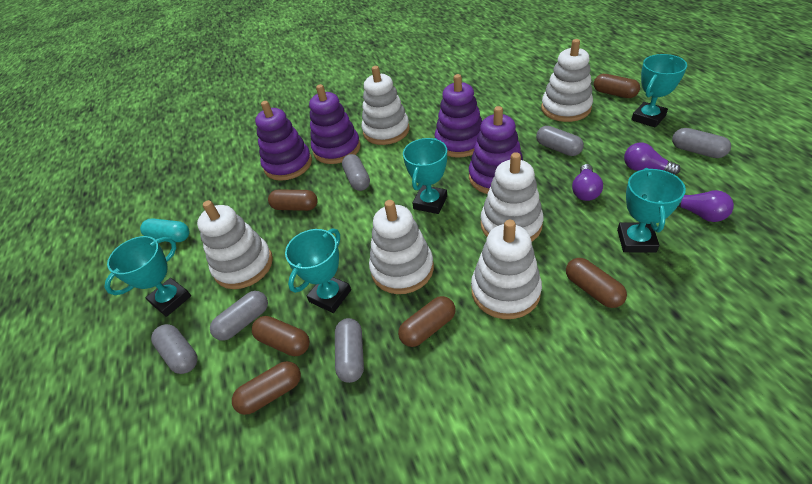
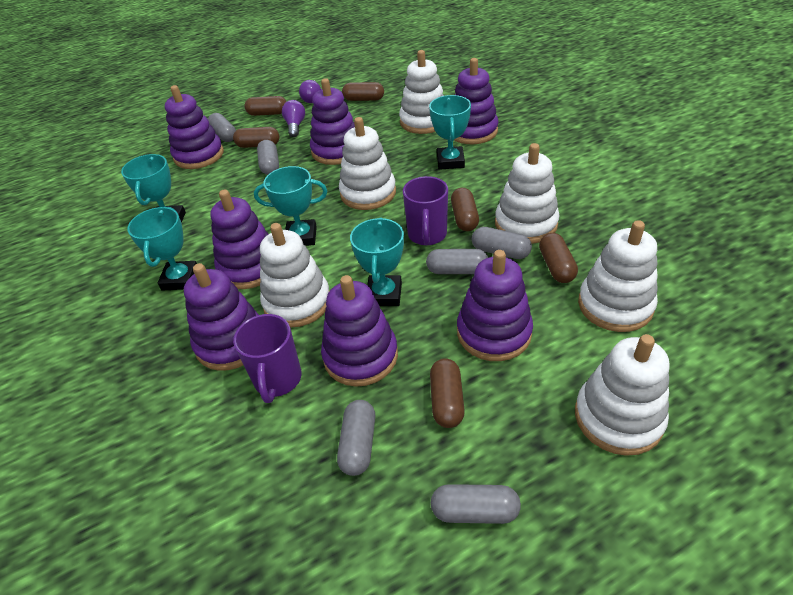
purple light bulb: 3 -> 2
purple mug: 0 -> 2
purple stacking toy: 4 -> 7
turquoise capsule: 1 -> 0

